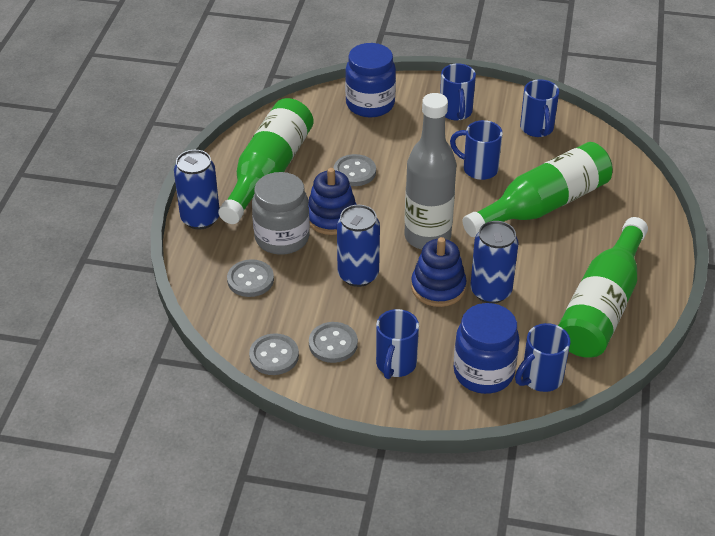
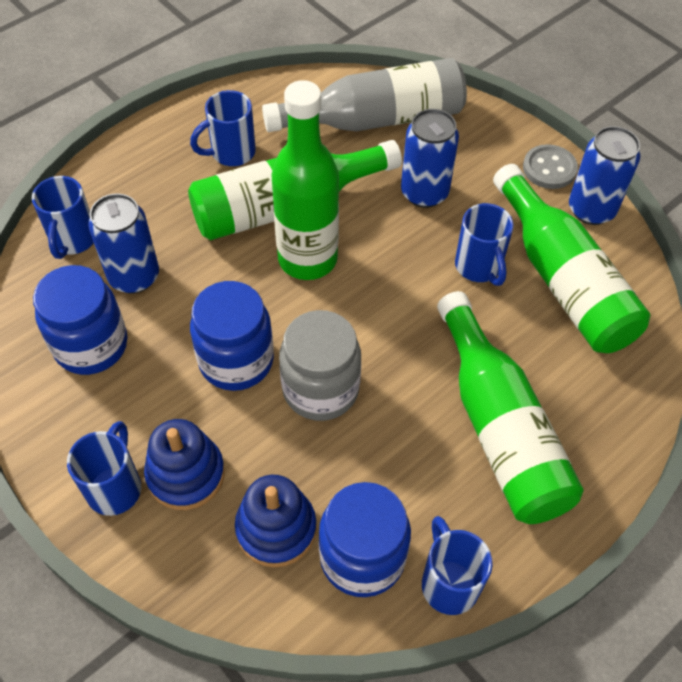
blue jar: 2 -> 3
green bottle: 3 -> 4
grey button: 4 -> 1

